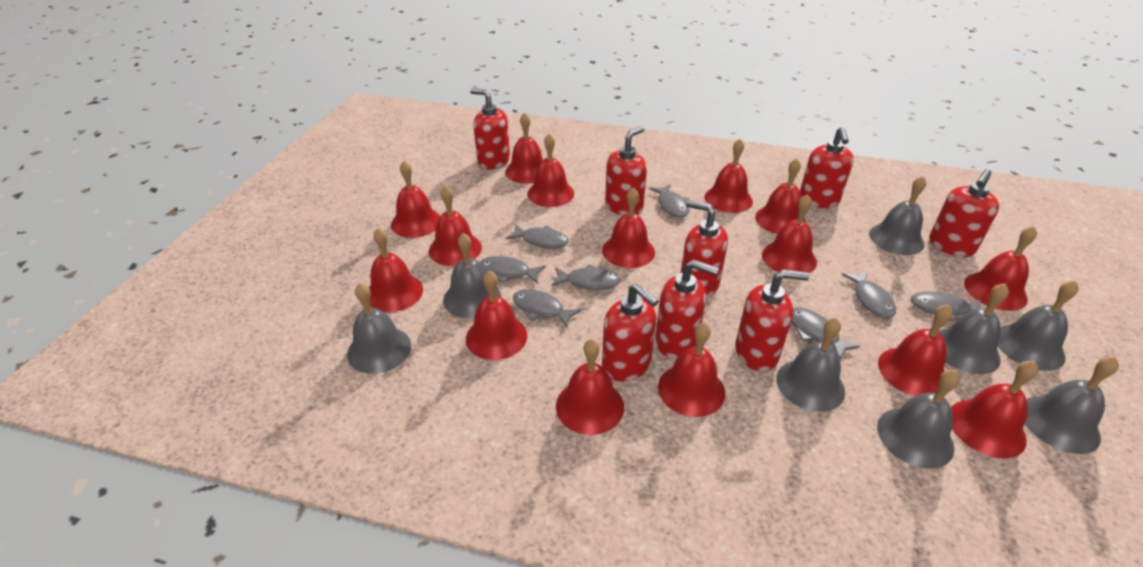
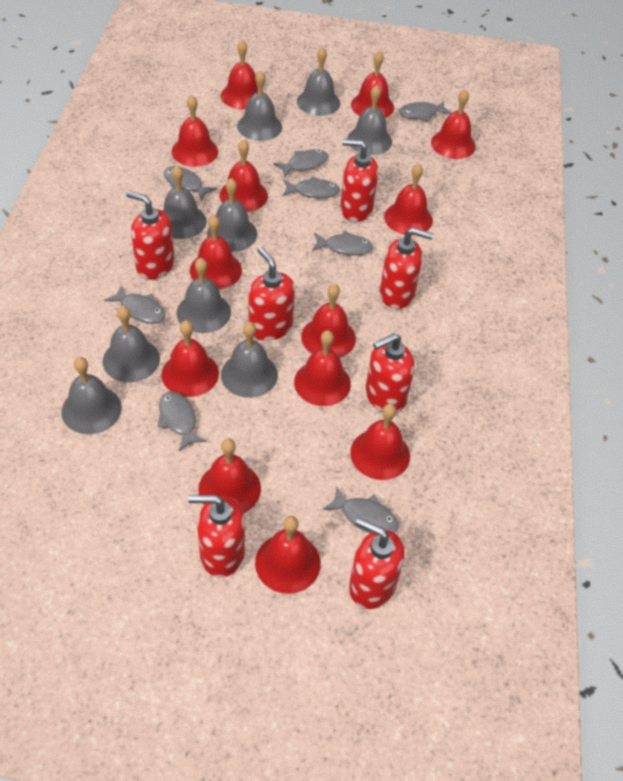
grey bell: 8 -> 9
red bell: 15 -> 13
red soap dispenser: 8 -> 7

